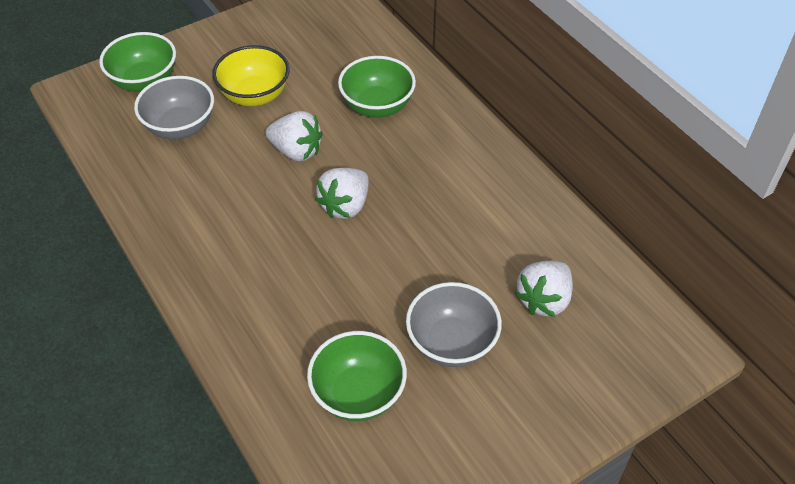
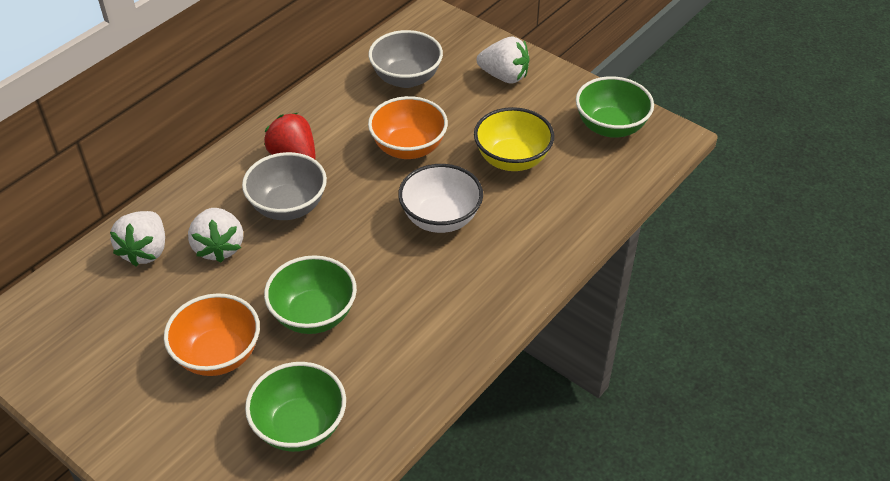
orange bowl: 0 -> 2
red strawberry: 0 -> 1
white bowl: 0 -> 1

